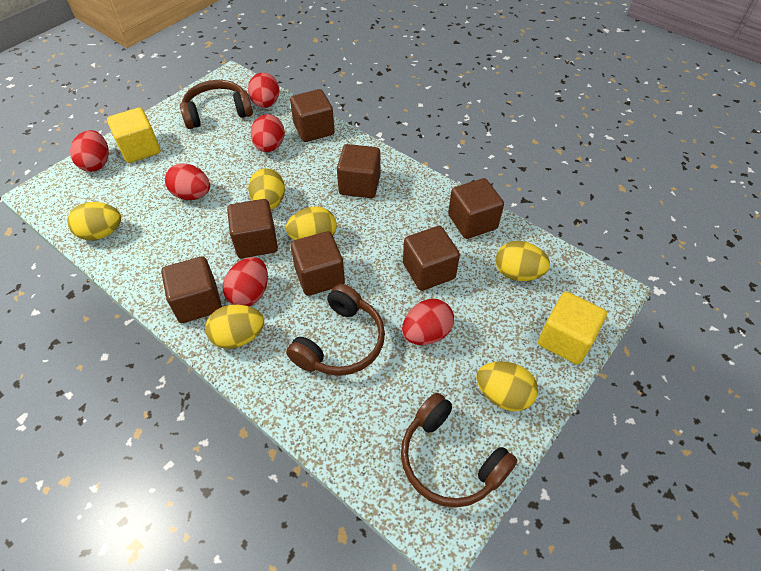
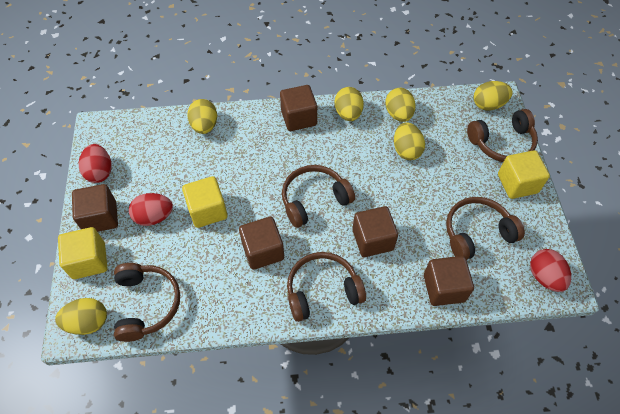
brown cube: 7 -> 5
brown headphones: 3 -> 5
red egg: 6 -> 3
yellow cube: 2 -> 3

